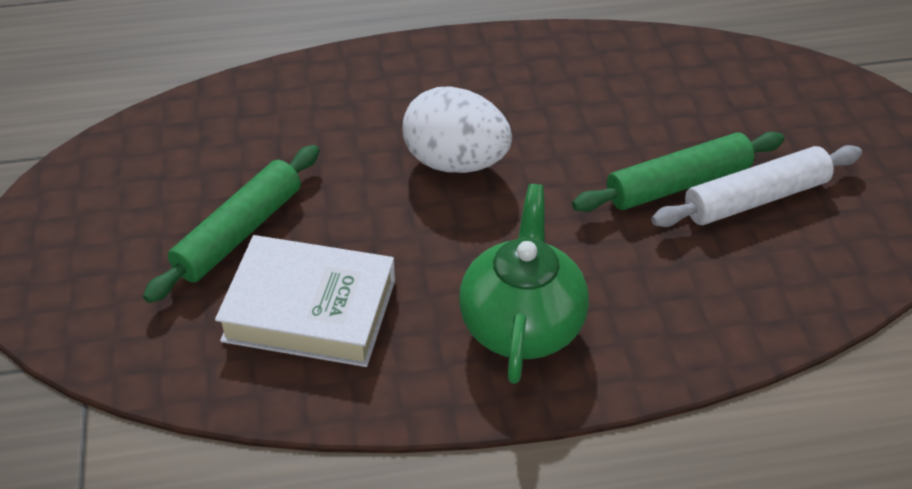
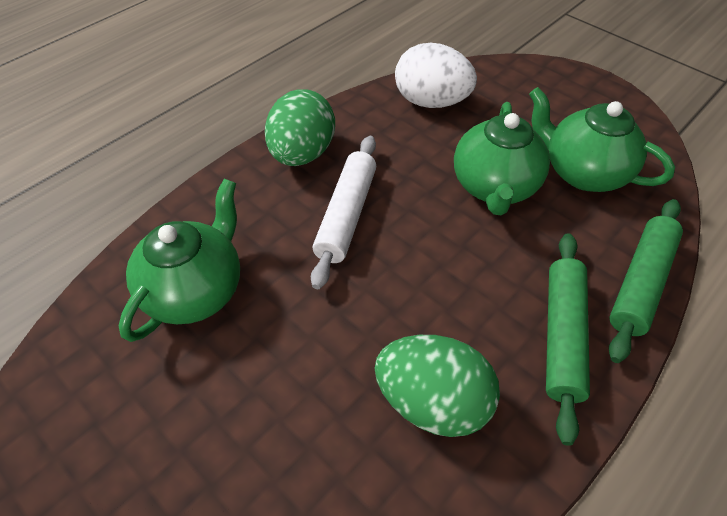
green egg: 0 -> 2
green teapot: 1 -> 3
white book: 1 -> 0

